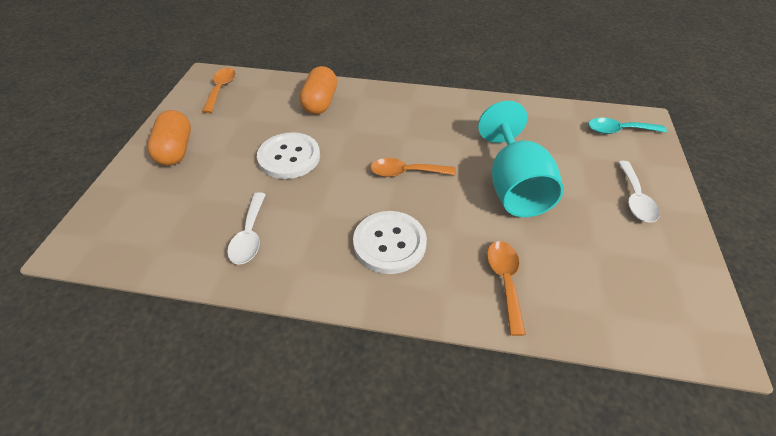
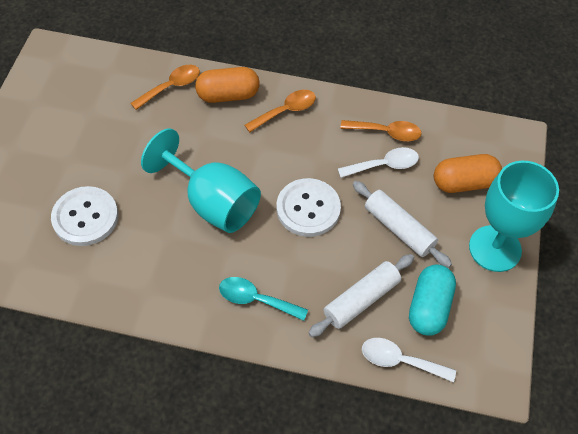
turquoise capsule: 0 -> 1
turquoise goblet: 1 -> 2
white rolling pin: 0 -> 2

